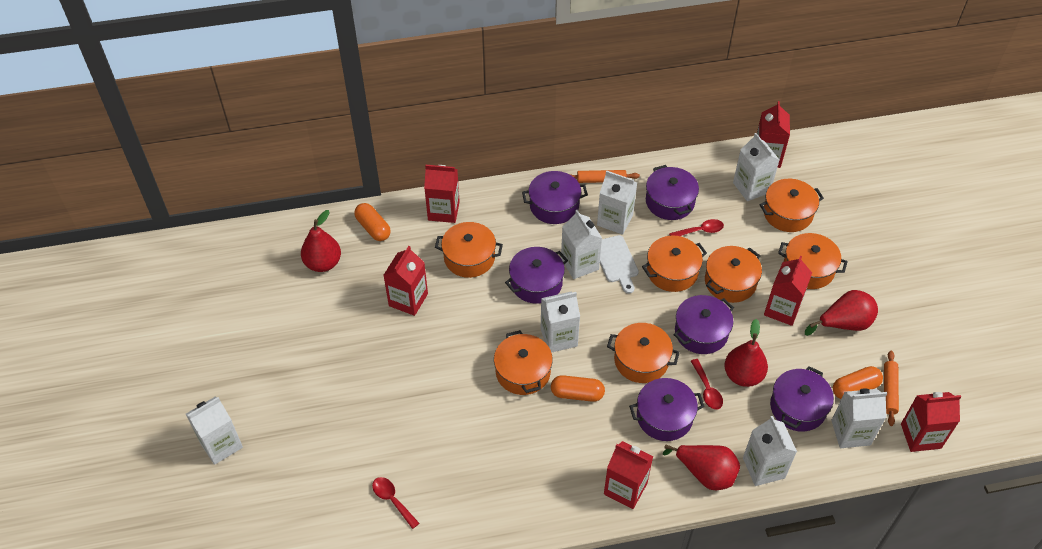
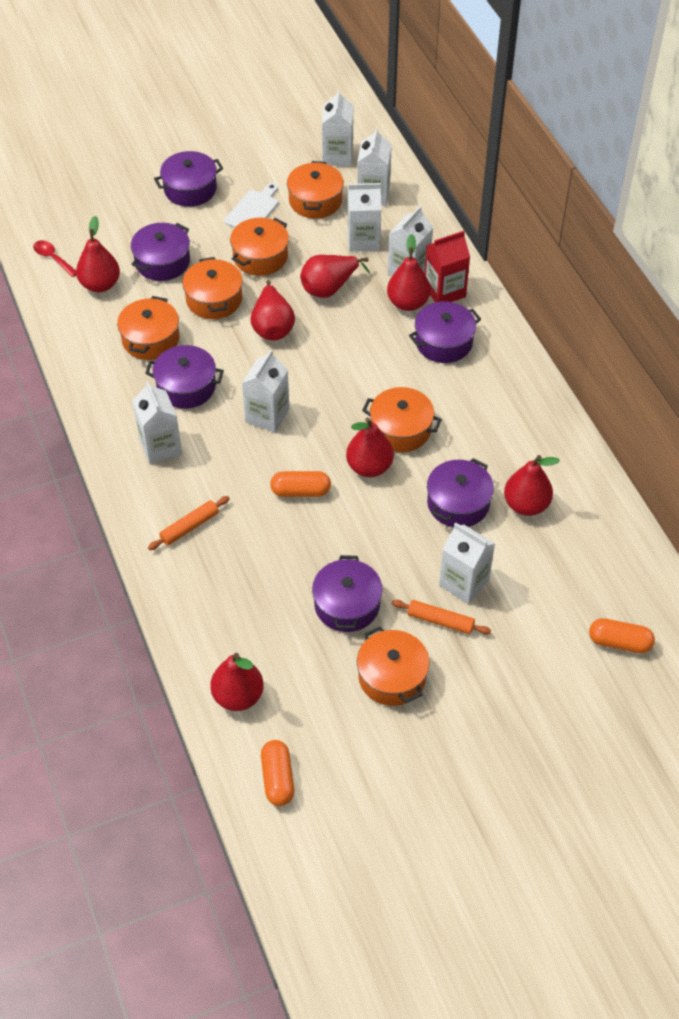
orange pot: 7 -> 6
red carton: 6 -> 1
red pear: 4 -> 7
red spoon: 3 -> 1

